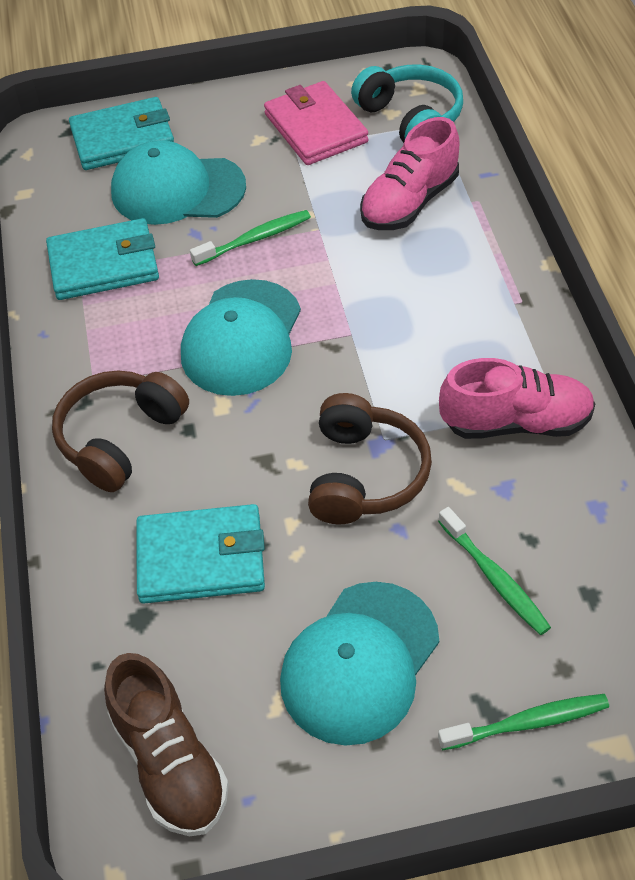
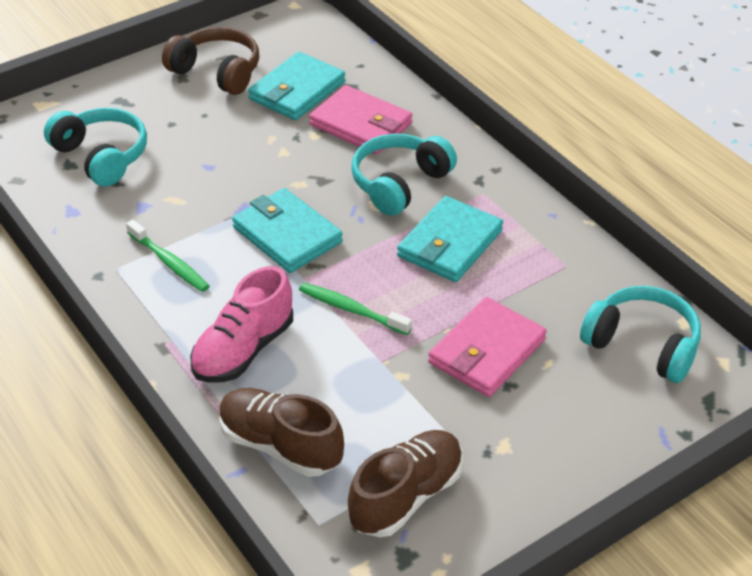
brown headphones: 2 -> 1
brown shoe: 1 -> 2
green toothbrush: 3 -> 2
pink shoe: 2 -> 1
pink wallet: 1 -> 2
turquoise cap: 3 -> 0
turquoise headphones: 1 -> 3

